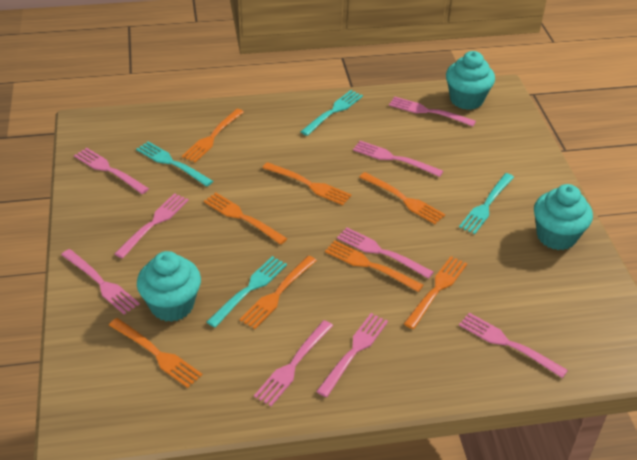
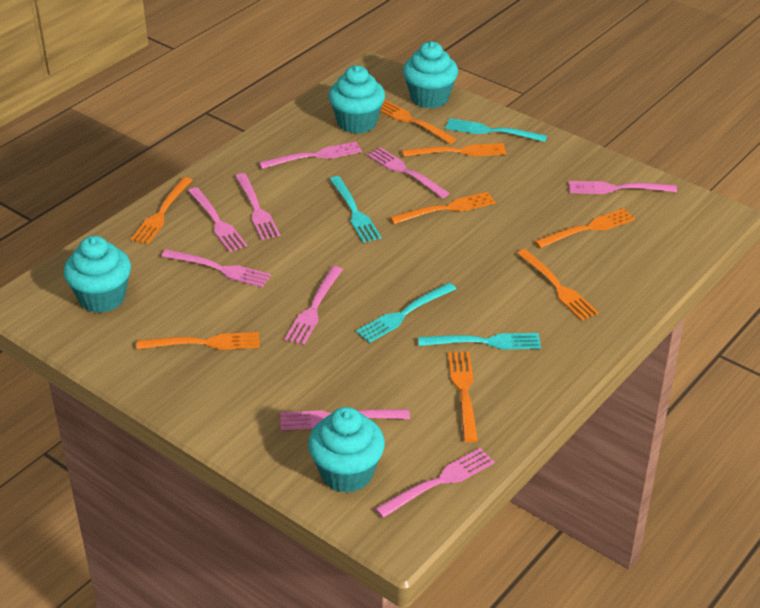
turquoise cupcake: 3 -> 4

